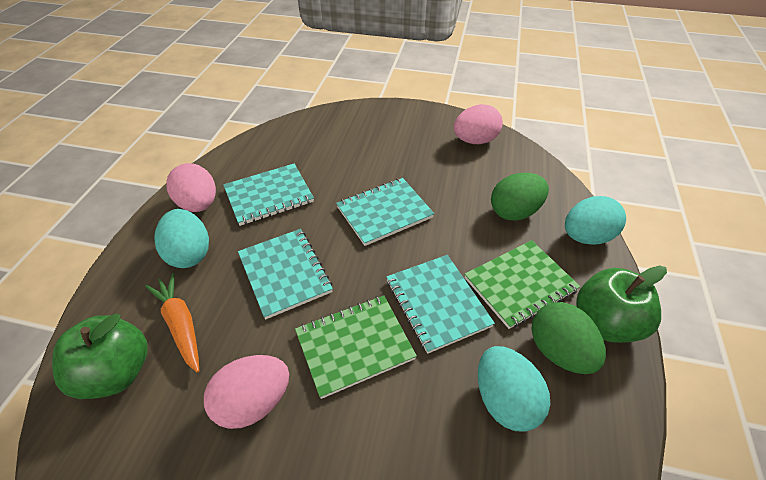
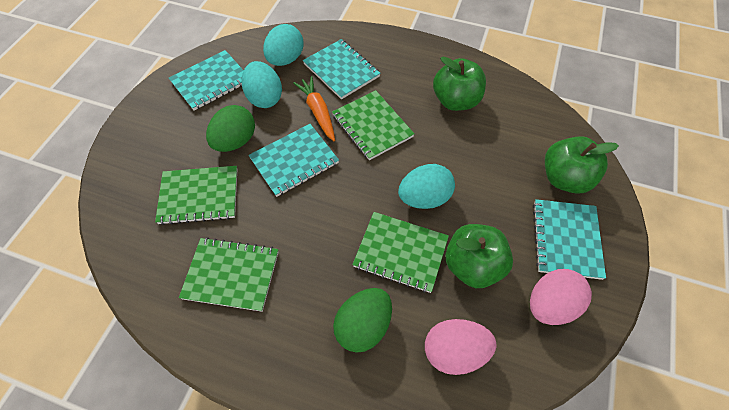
green apple: 2 -> 3
green notebook: 2 -> 4
pink egg: 3 -> 2

